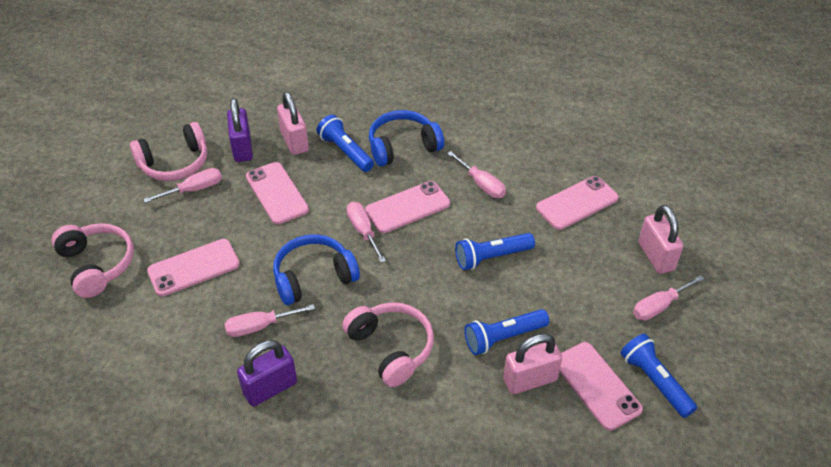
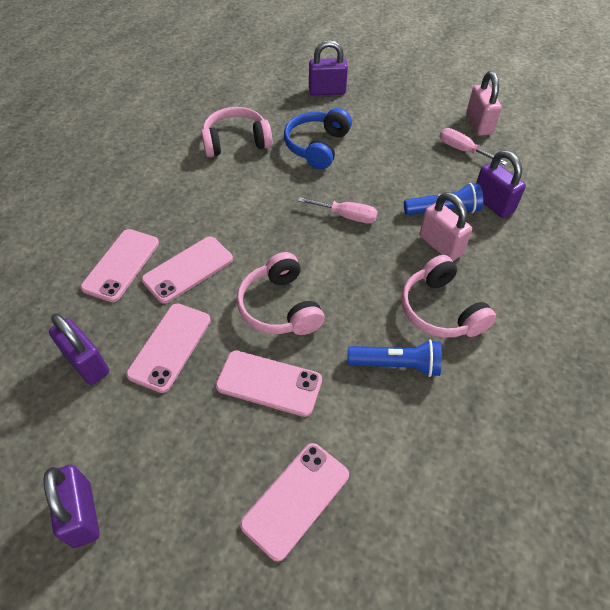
blue flashlight: 4 -> 2
blue headphones: 2 -> 1
pink padlock: 3 -> 2
pink screwdriver: 5 -> 2
purple padlock: 2 -> 4

